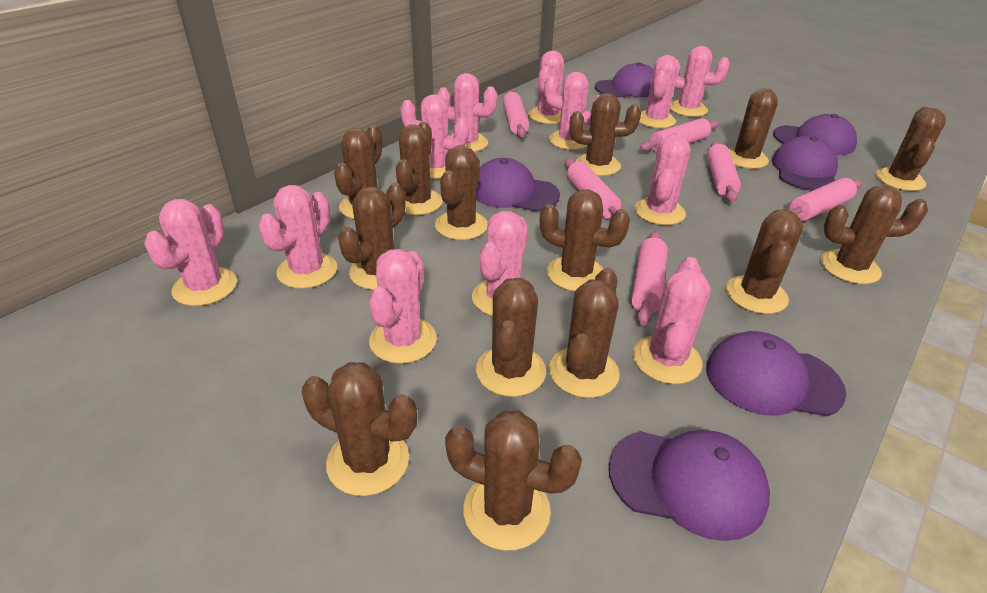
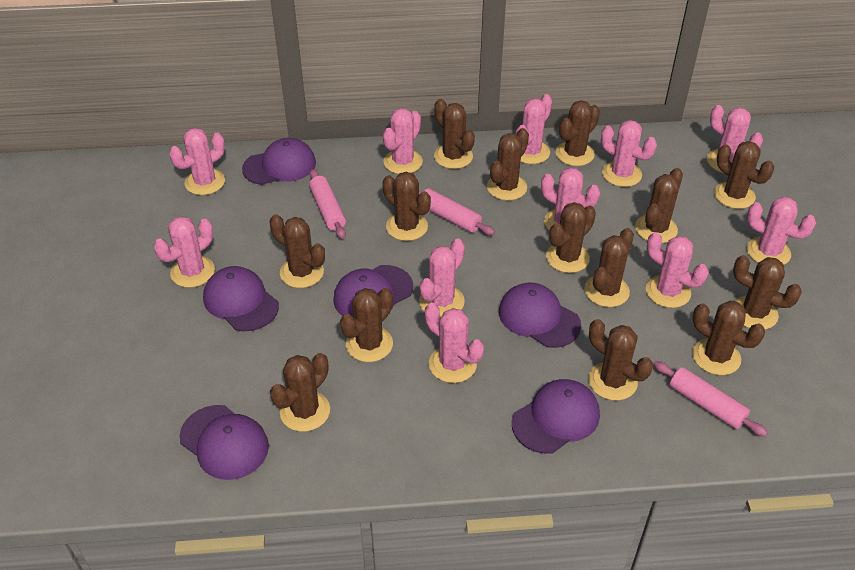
pink cactus: 12 -> 11
pink rolling pin: 6 -> 3

